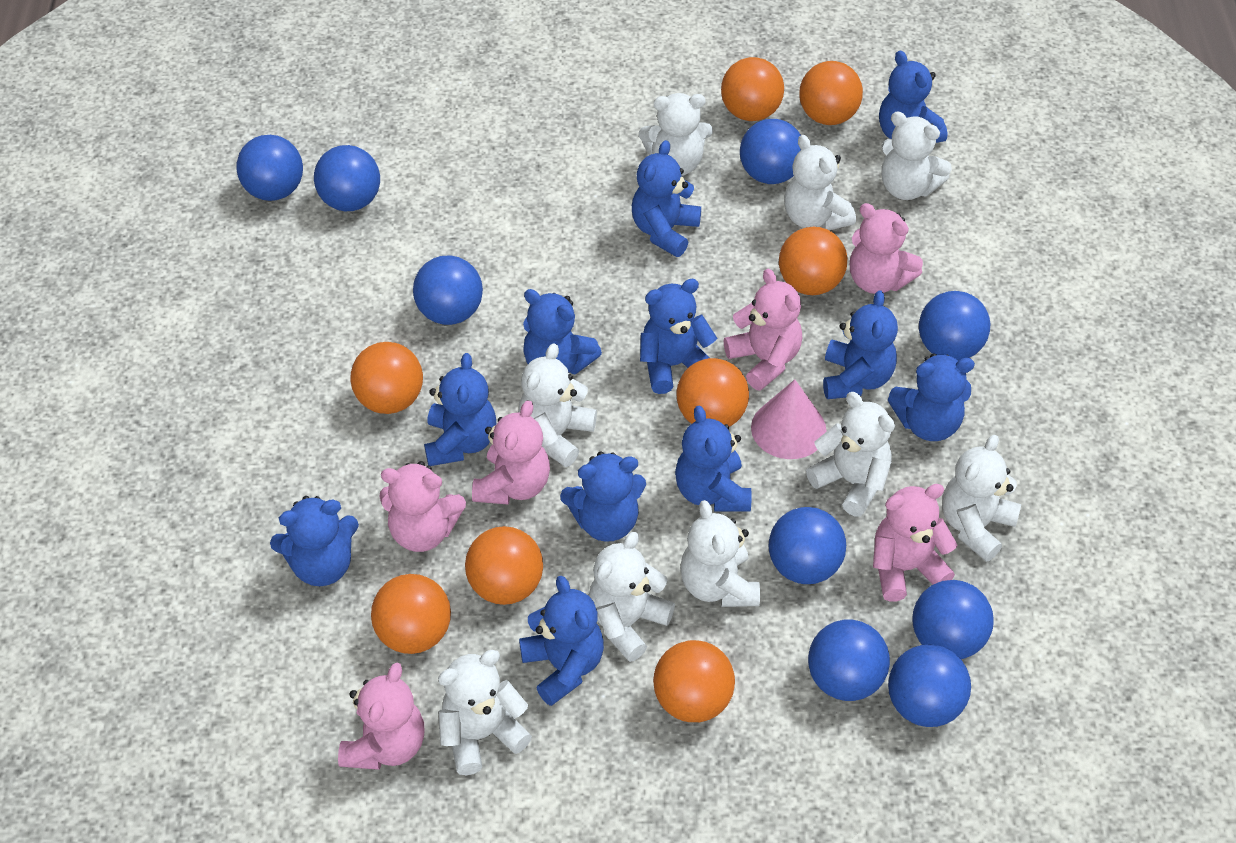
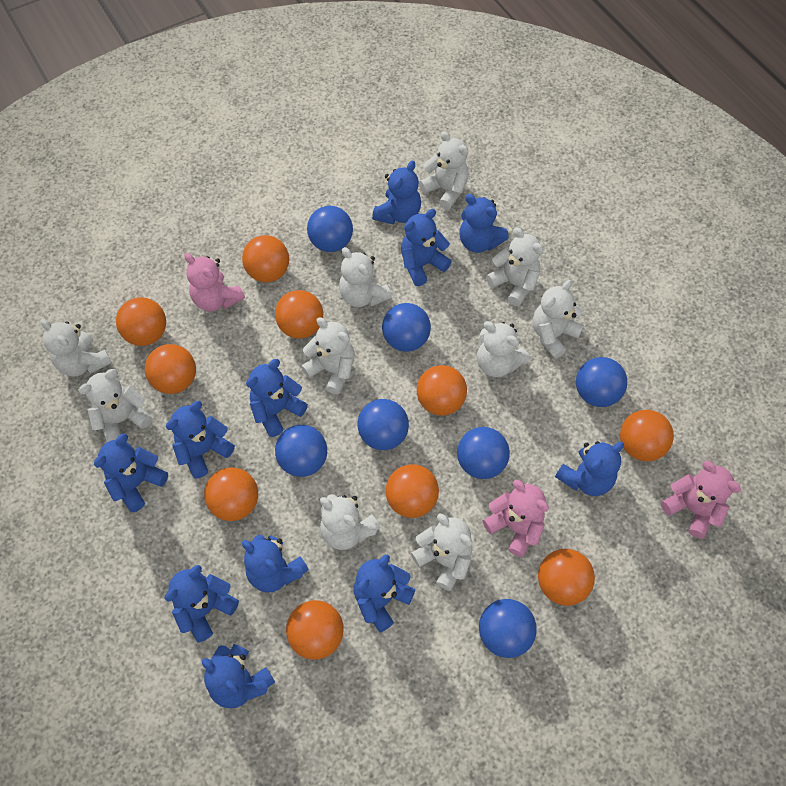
blue ball: 9 -> 7
orange ball: 8 -> 10
pink cone: 1 -> 0
pink teddy bear: 6 -> 3
white teddy bear: 9 -> 10

